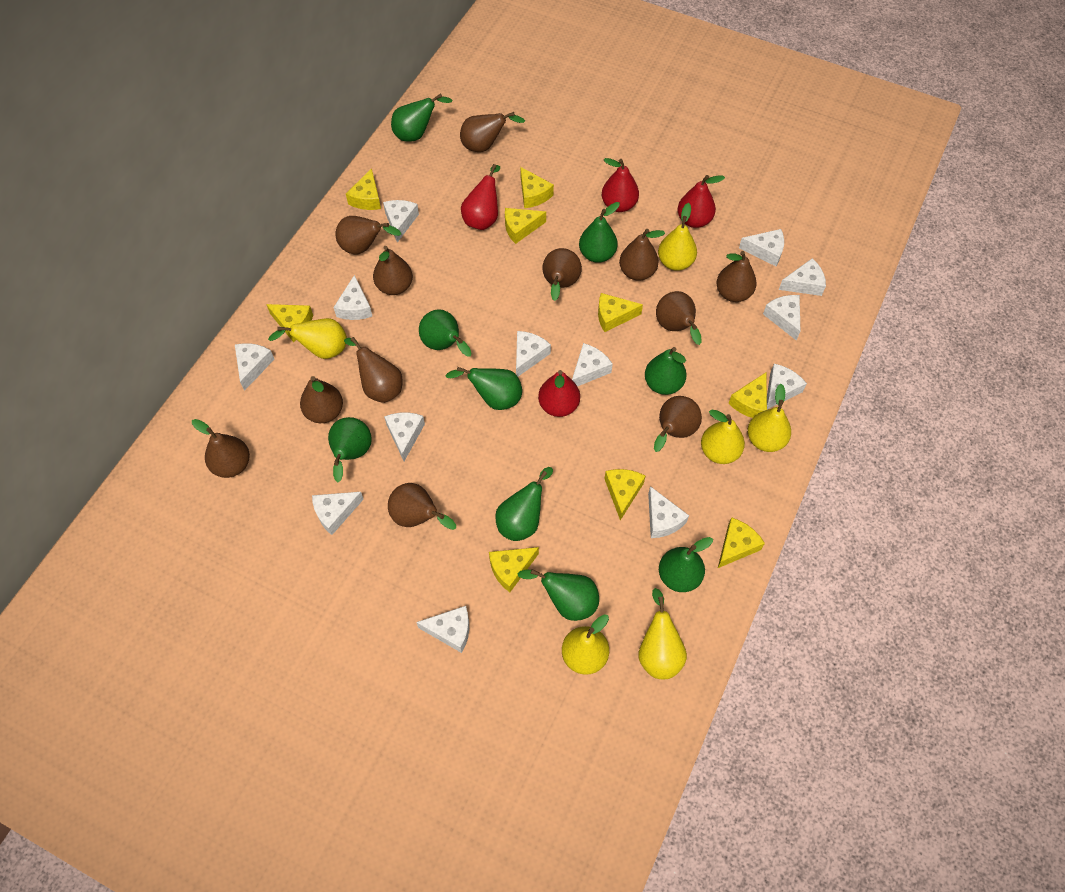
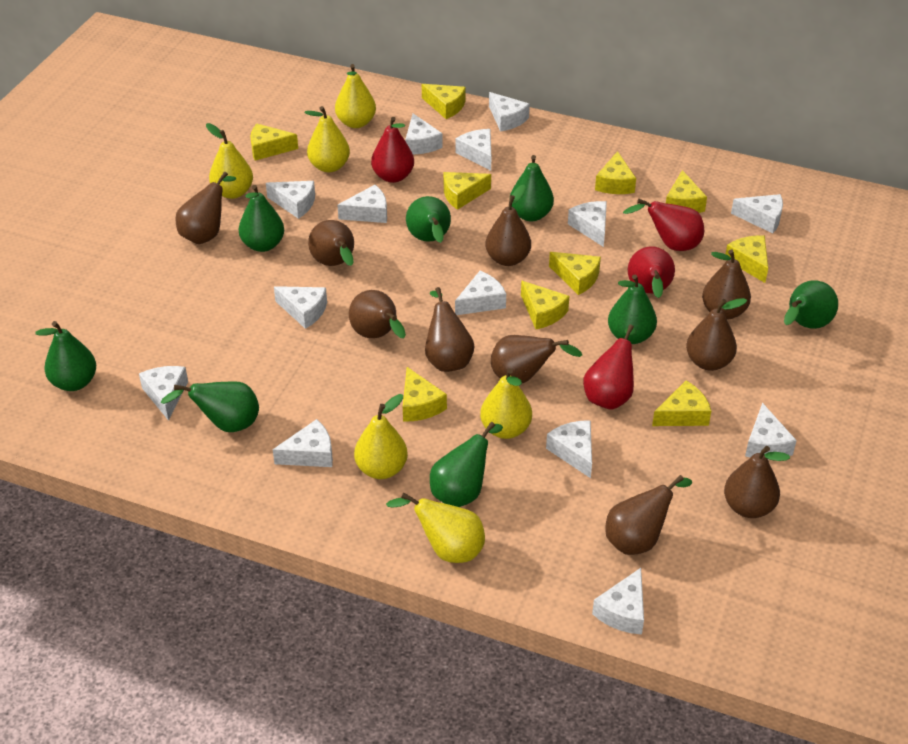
brown pear: 12 -> 10
green pear: 9 -> 8
white cheese: 13 -> 14
yellow cheese: 9 -> 10

